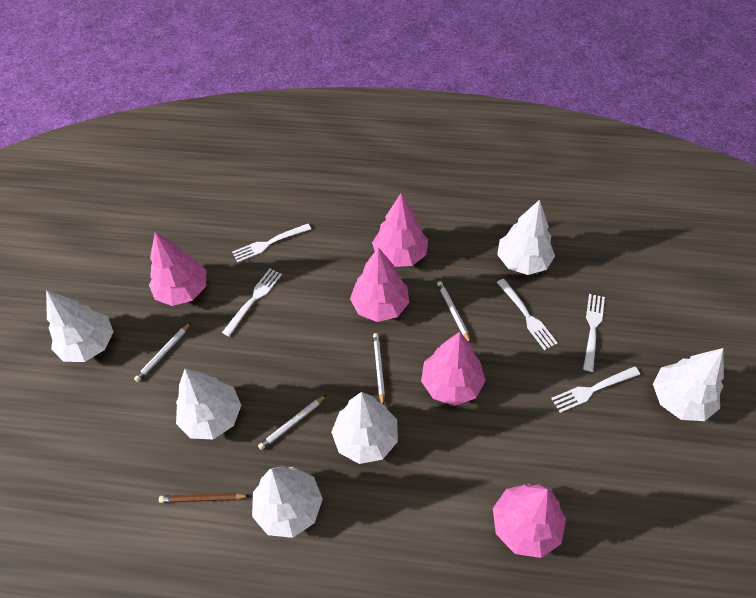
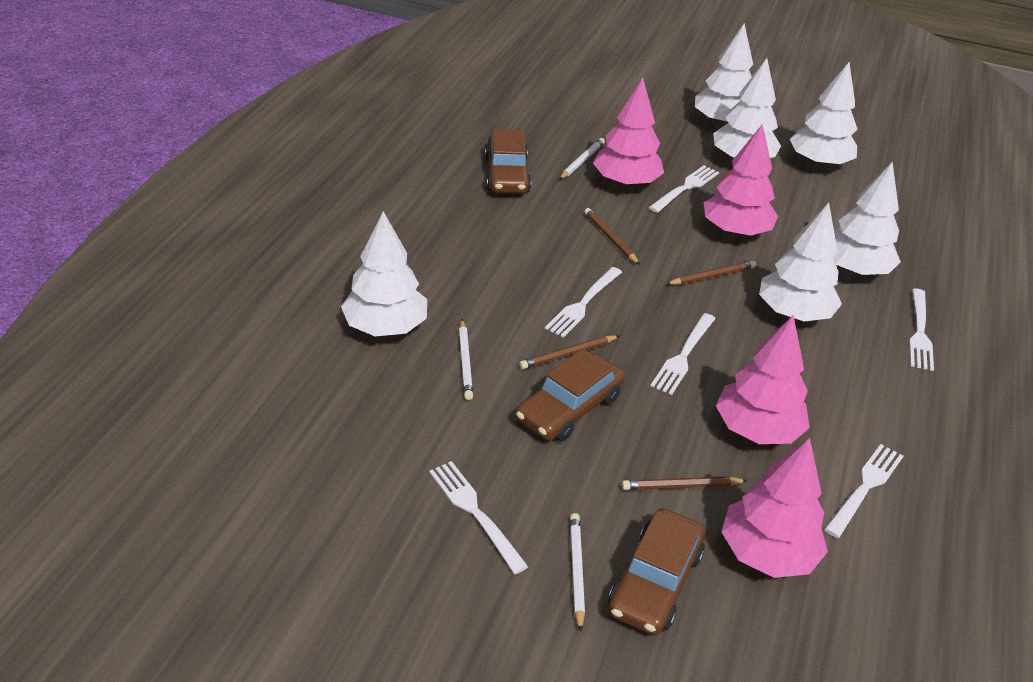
brown car: 0 -> 3
brown pencil: 1 -> 4
pink tree: 5 -> 4
white fork: 5 -> 6
white pencil: 4 -> 3

